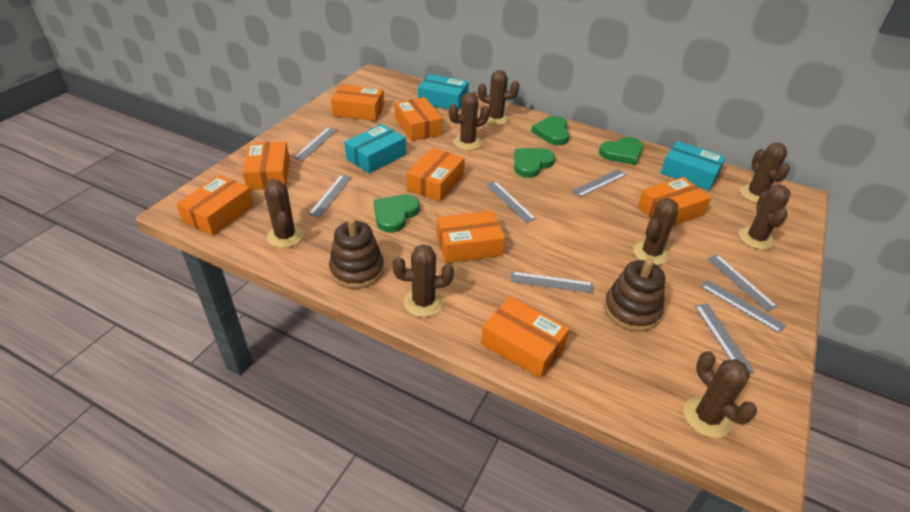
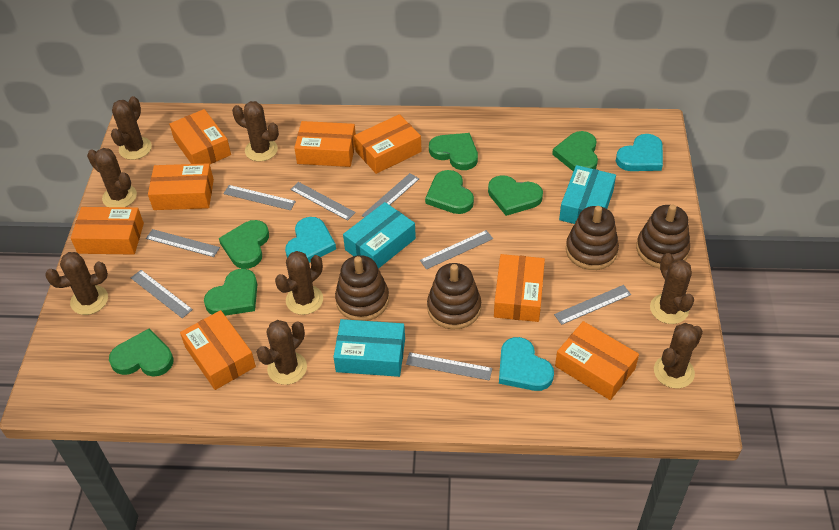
brown stacking toy: 2 -> 4
green heart: 4 -> 7
turquoise heart: 0 -> 3

